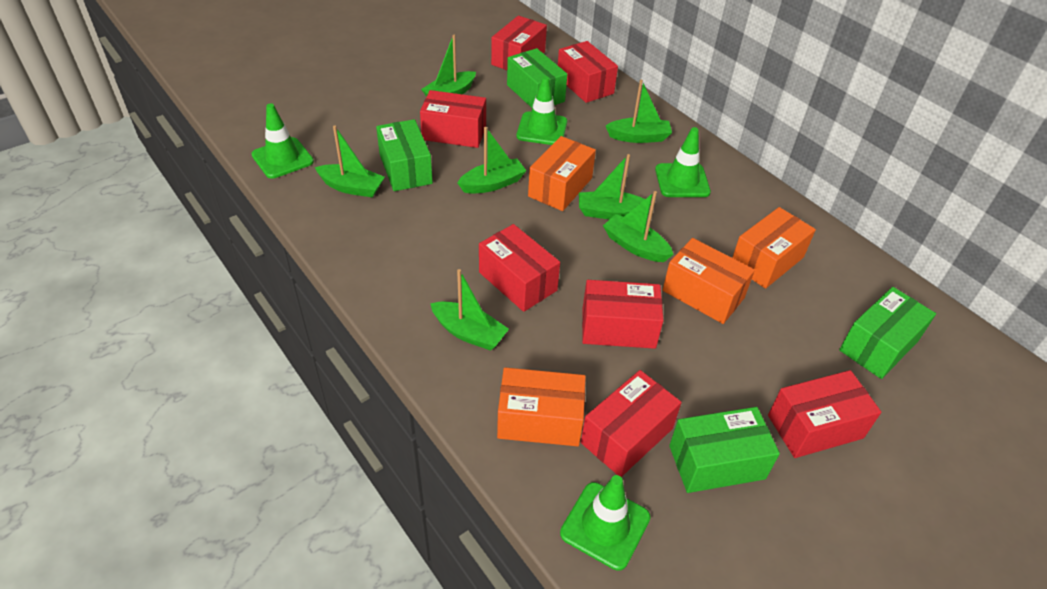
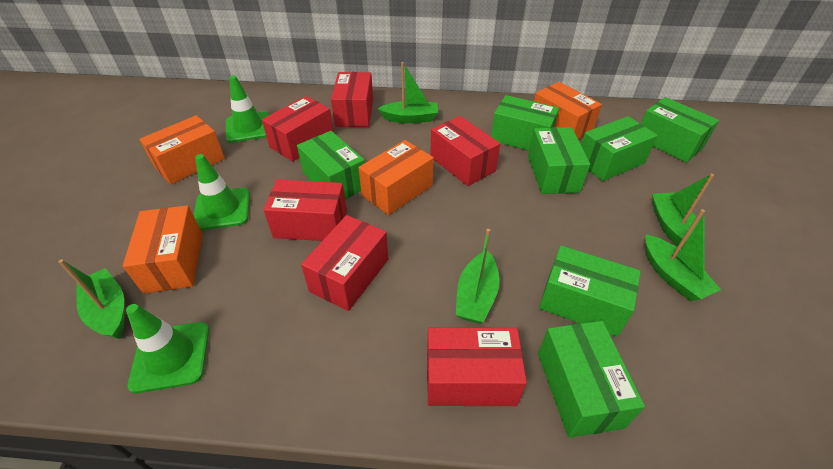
green boat: 7 -> 5
green box: 4 -> 7
green traffic cone: 4 -> 3
red box: 7 -> 6

